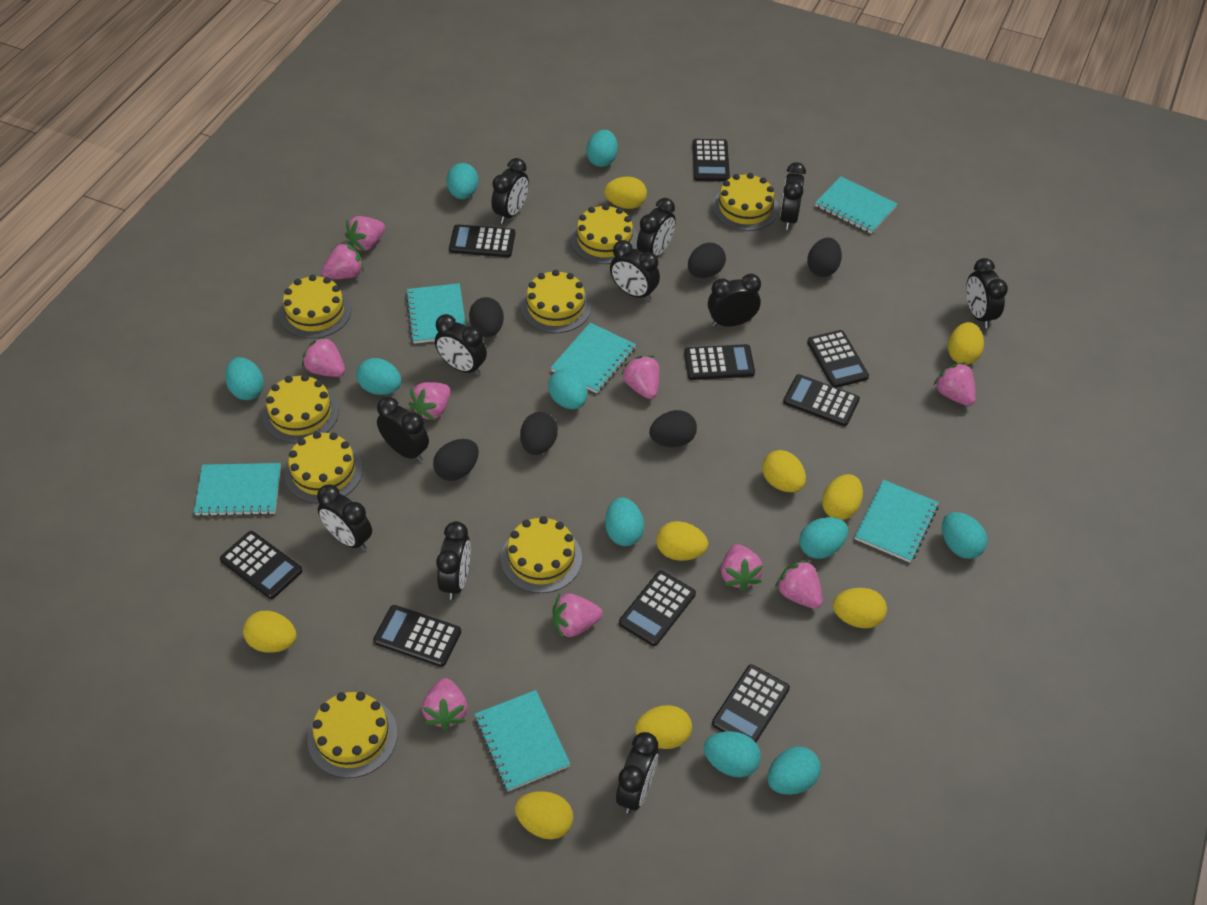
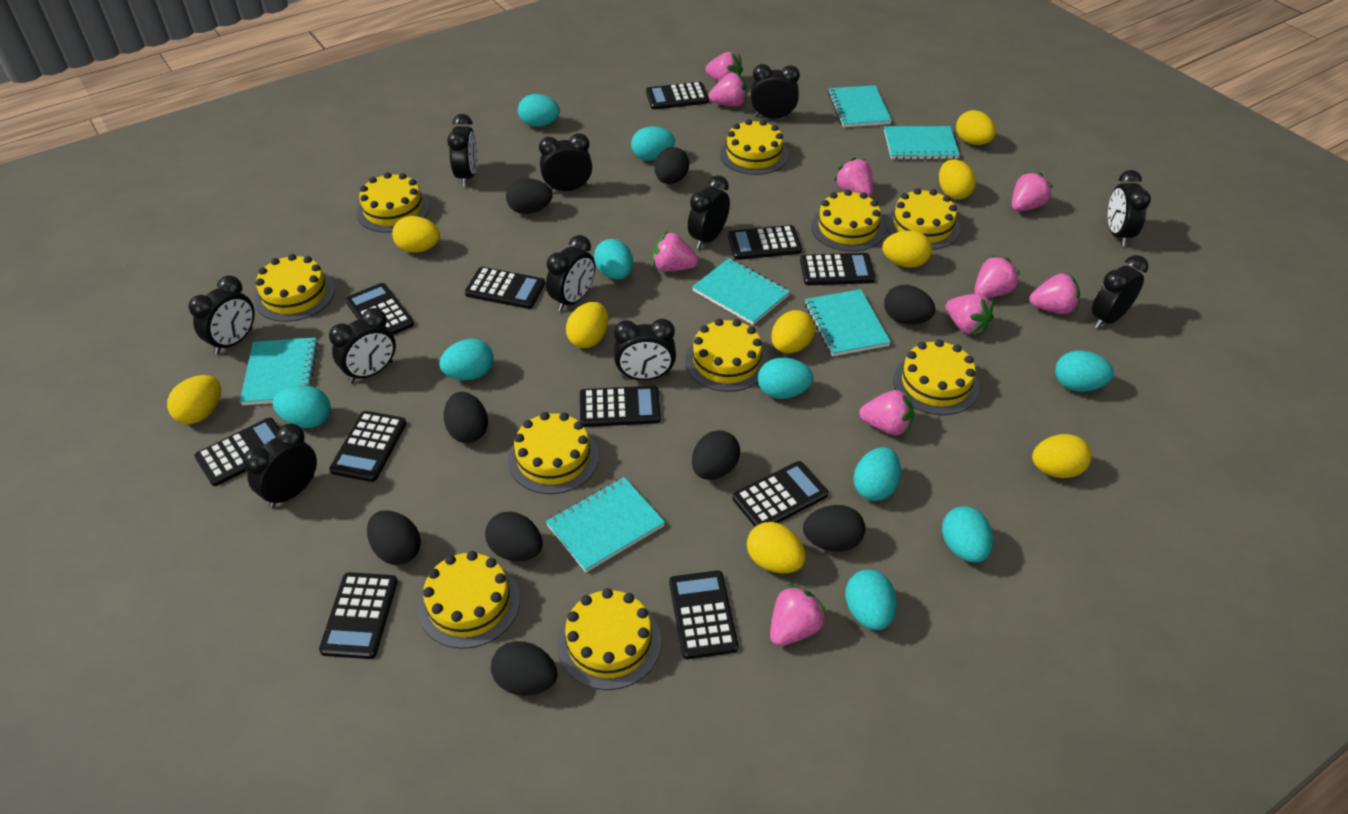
black calculator: 9 -> 11
black egg: 6 -> 9
yellow cake: 8 -> 10

